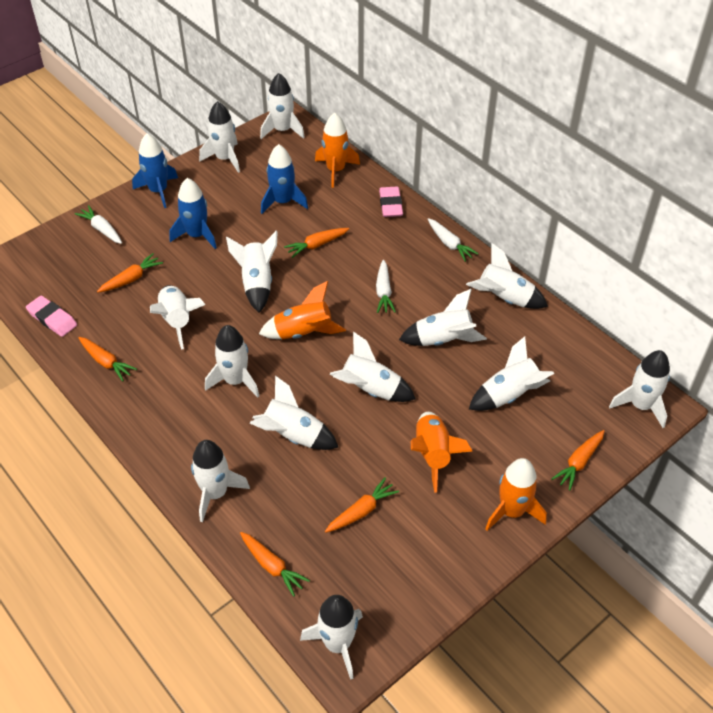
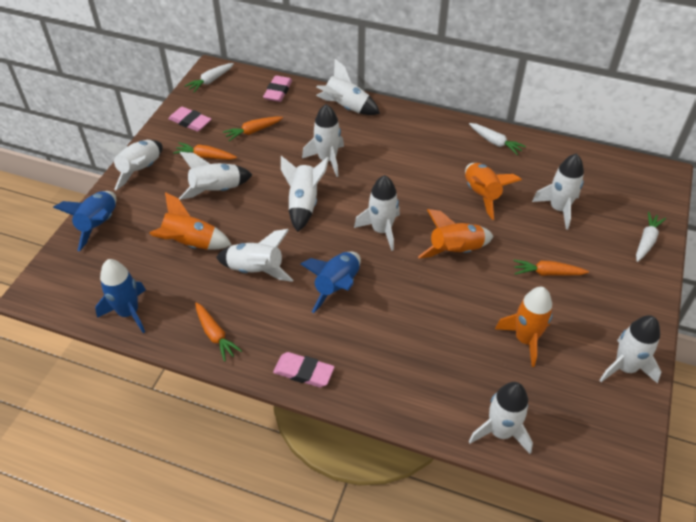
orange carrot: 6 -> 4
pink eraser: 2 -> 3
white rocket: 13 -> 10

